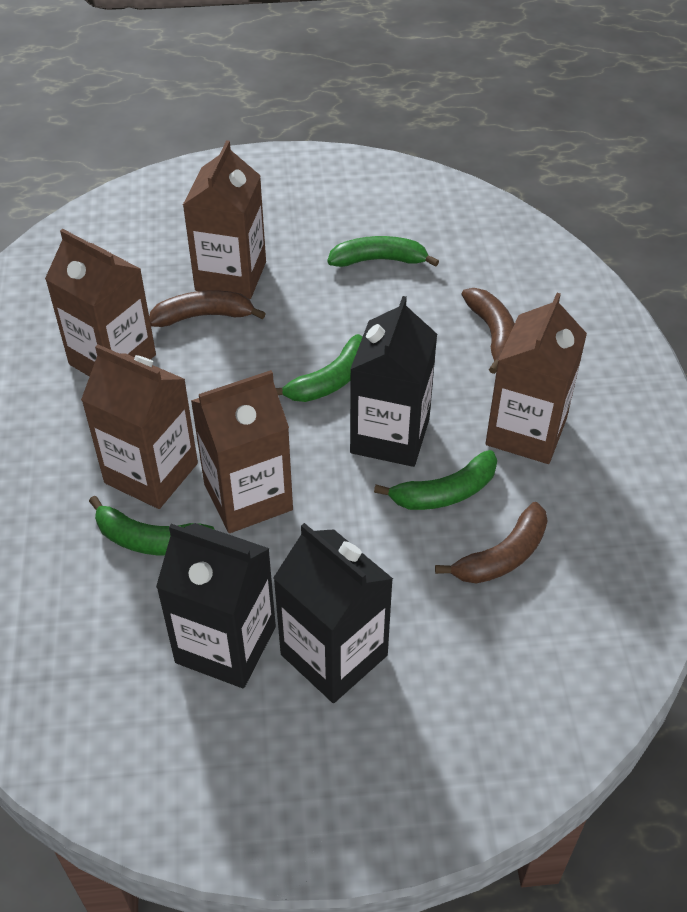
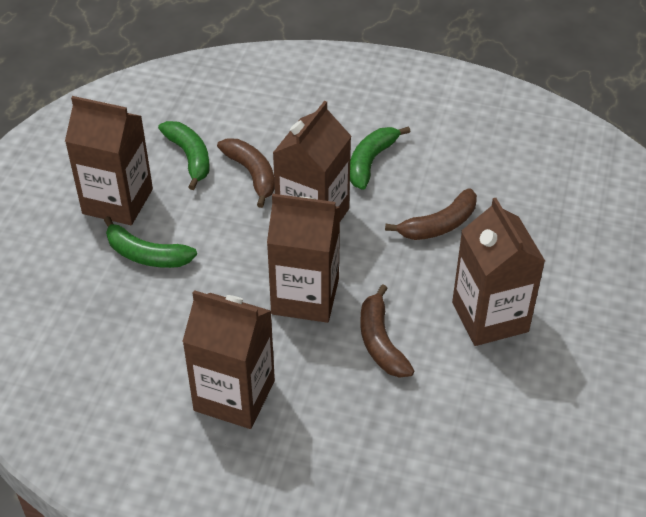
black carton: 3 -> 0
green banana: 4 -> 3

